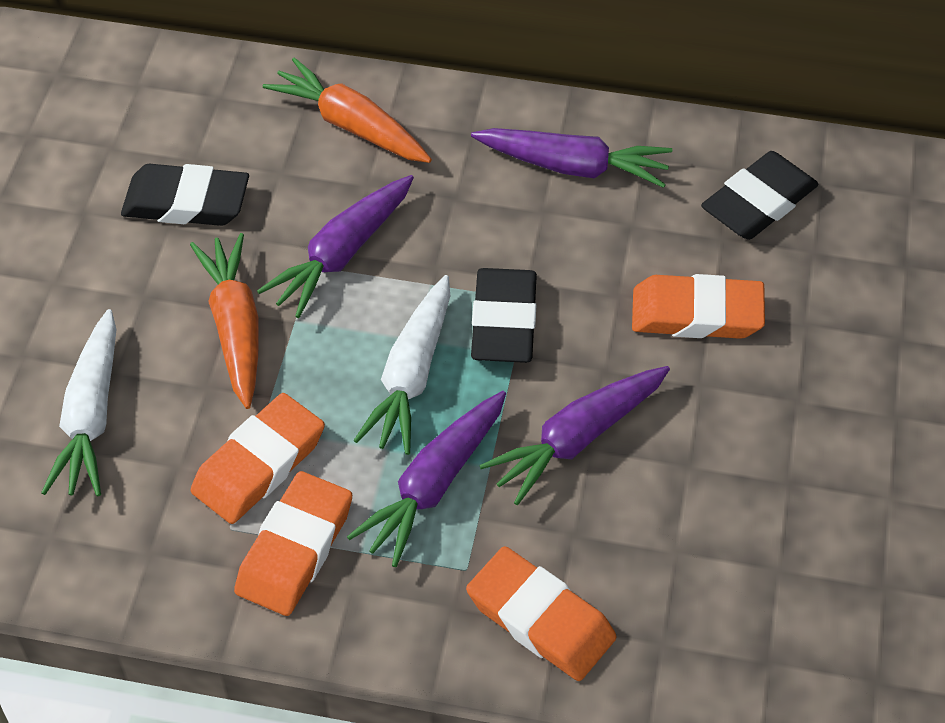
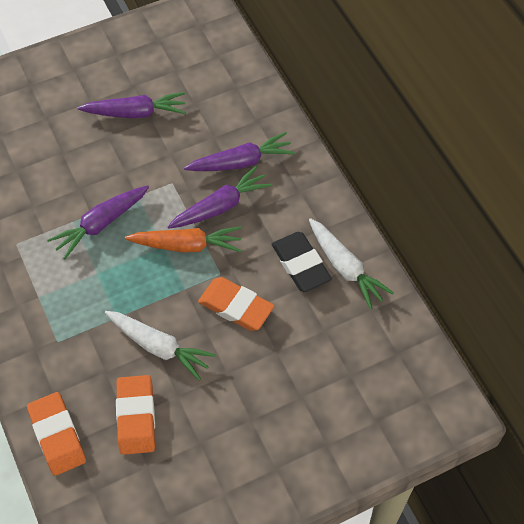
black eraser: 3 -> 1
orange carrot: 2 -> 1
orange eraser: 4 -> 3

